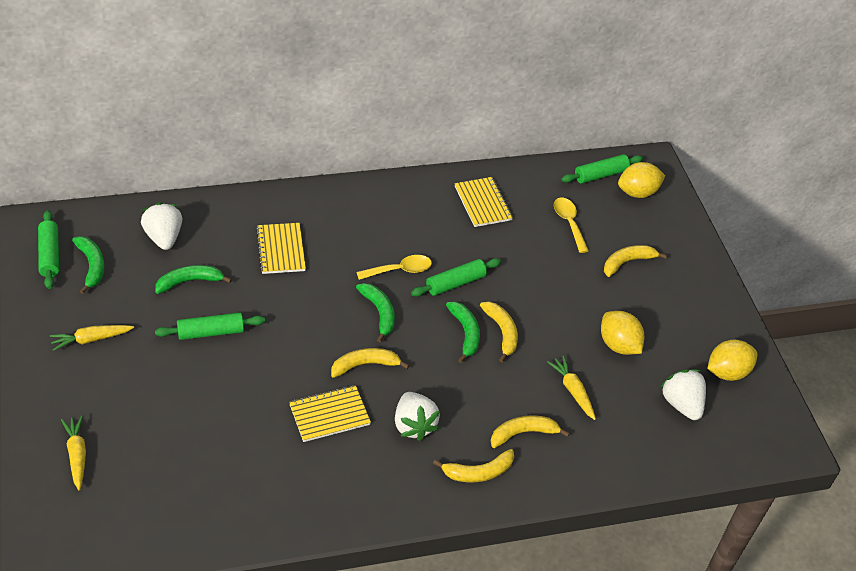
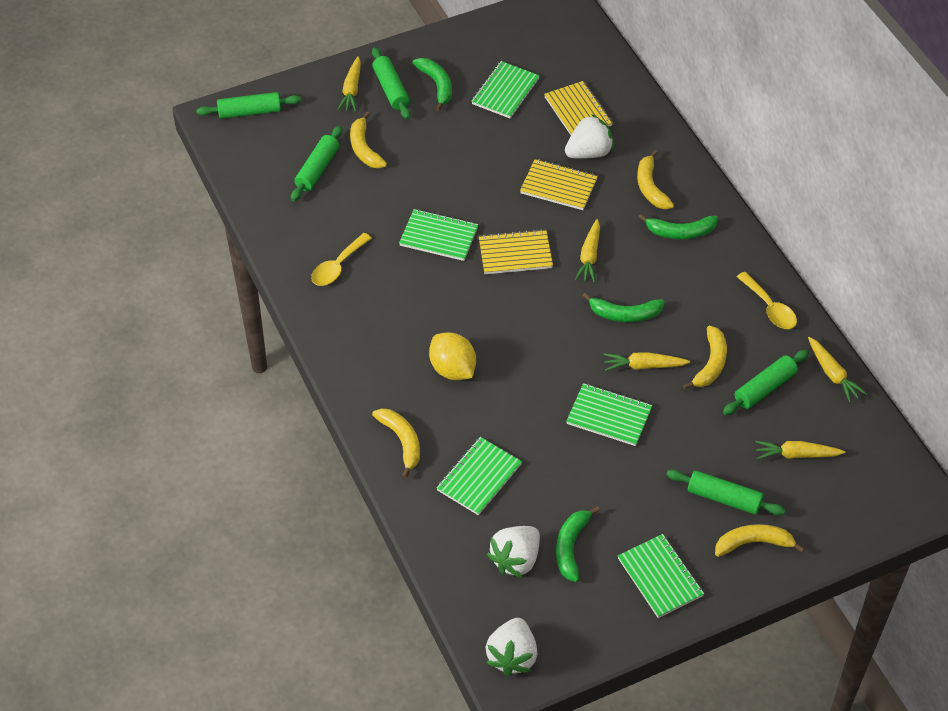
green notebook: 0 -> 5
green rolling pin: 4 -> 5
yellow carrot: 3 -> 5
yellow lemon: 3 -> 1

